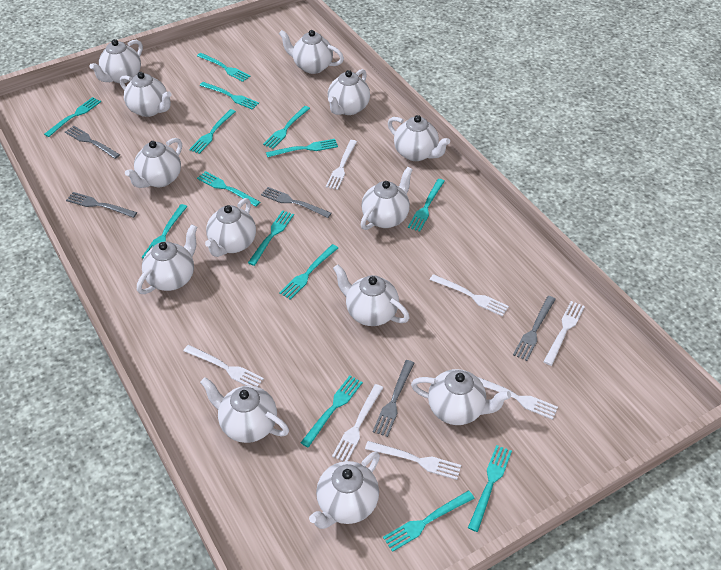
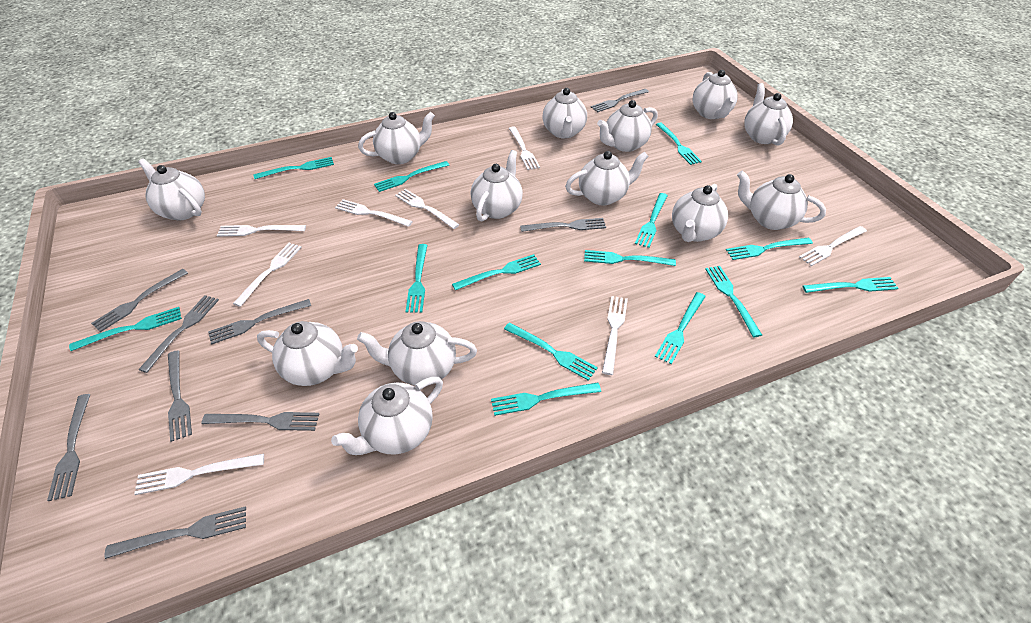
grey fork: 5 -> 9
white fork: 7 -> 8

